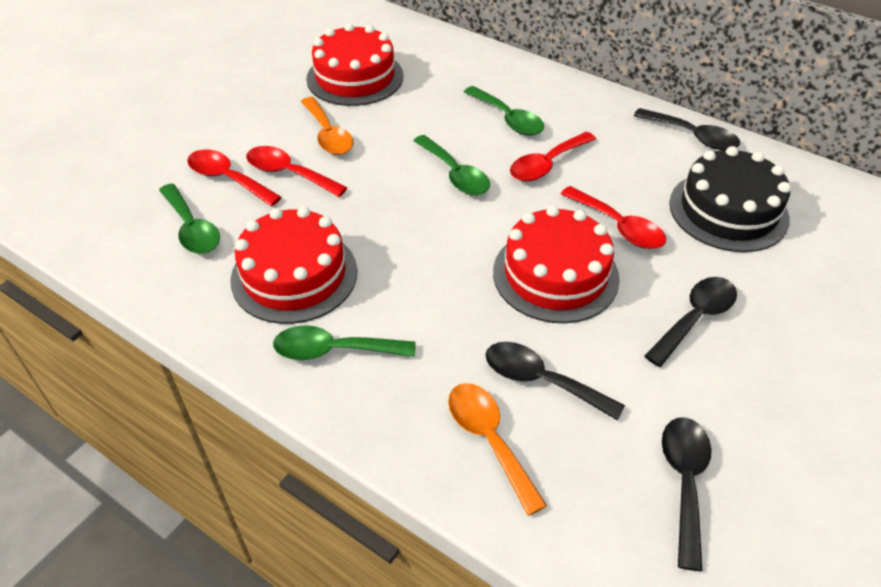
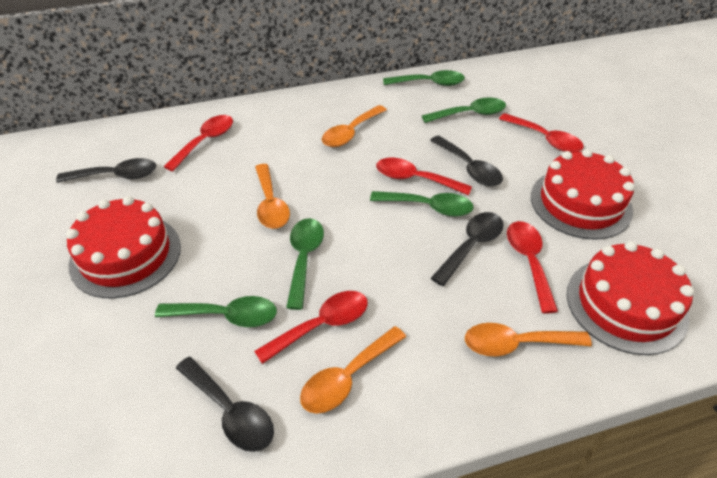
black cake: 1 -> 0
green spoon: 4 -> 5
orange spoon: 2 -> 4
red spoon: 4 -> 5

